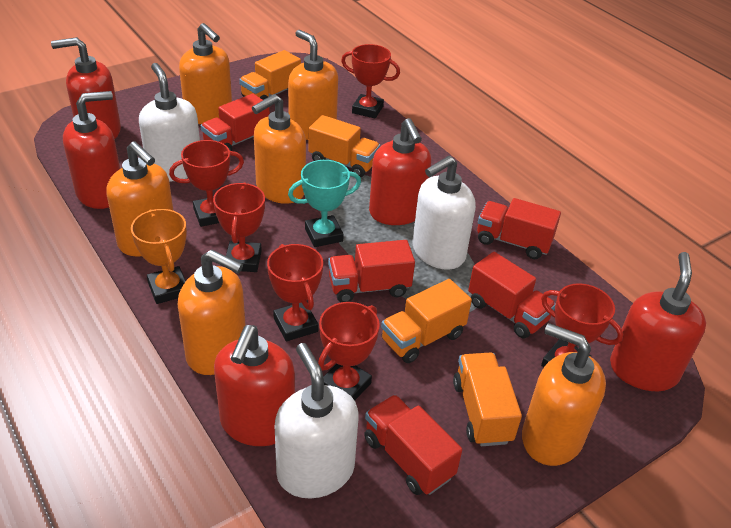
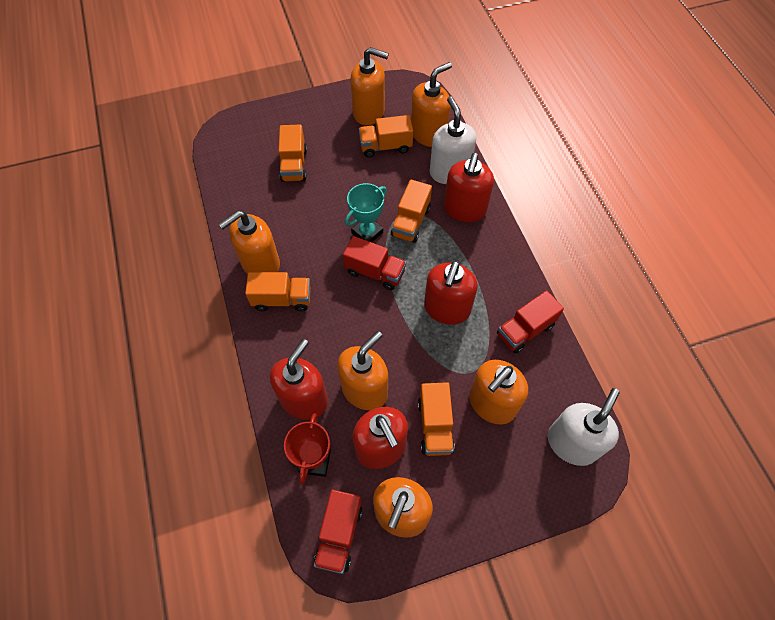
orange trophy: 1 -> 0
orange truck: 4 -> 5
red soap dispenser: 5 -> 4
red trophy: 6 -> 1
red truck: 5 -> 3
white soap dispenser: 3 -> 2

